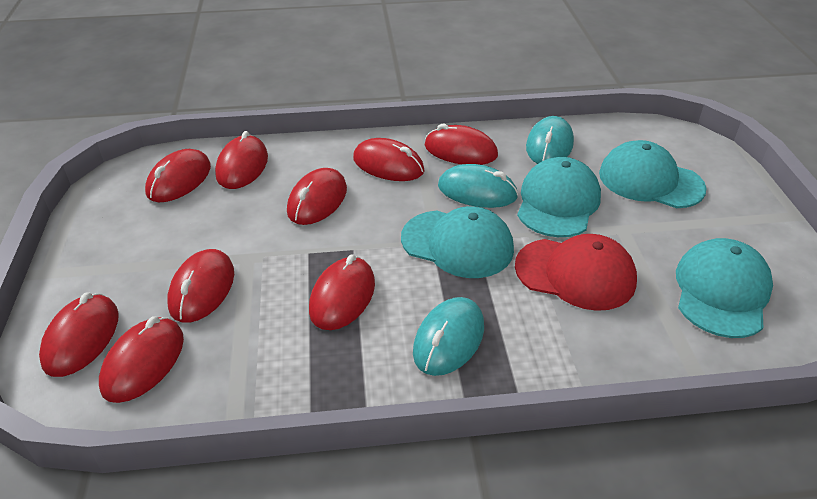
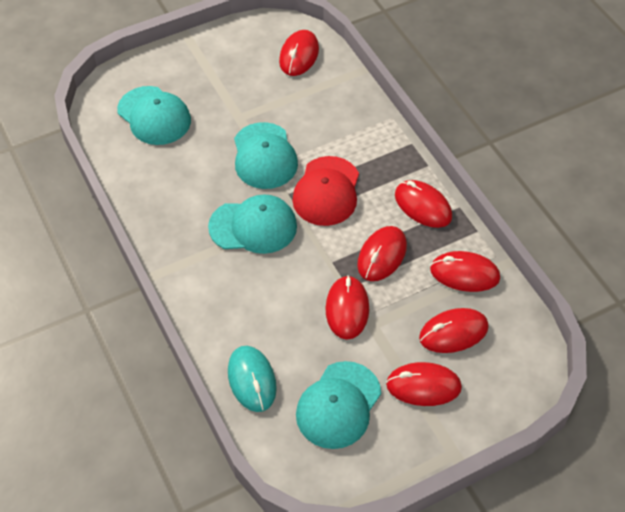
red mouse: 9 -> 7
turquoise mouse: 3 -> 1

